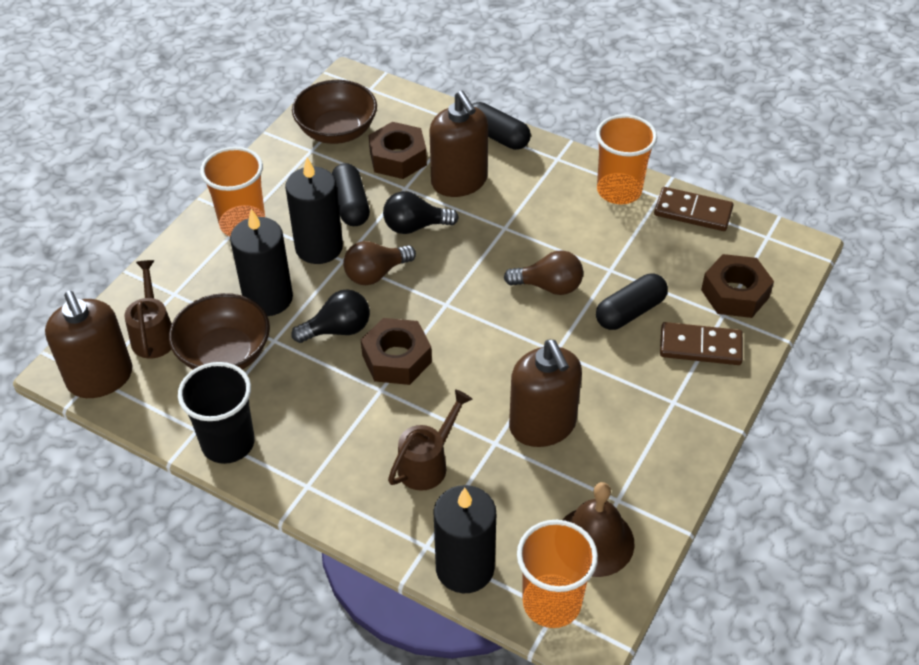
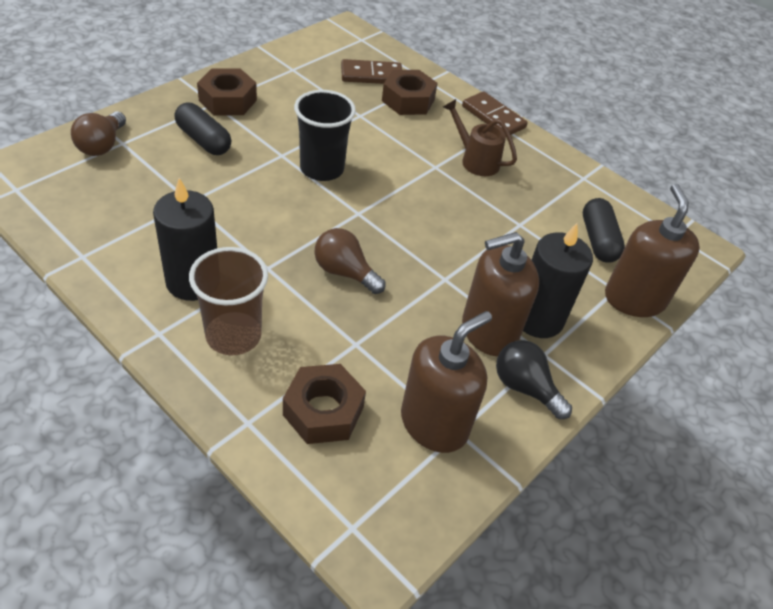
black candle: 3 -> 2
black capsule: 3 -> 2
black light bulb: 2 -> 1
brown bell: 1 -> 0
brown bowl: 2 -> 0
brown cup: 0 -> 1
brown watering can: 2 -> 1
orange cup: 3 -> 0

